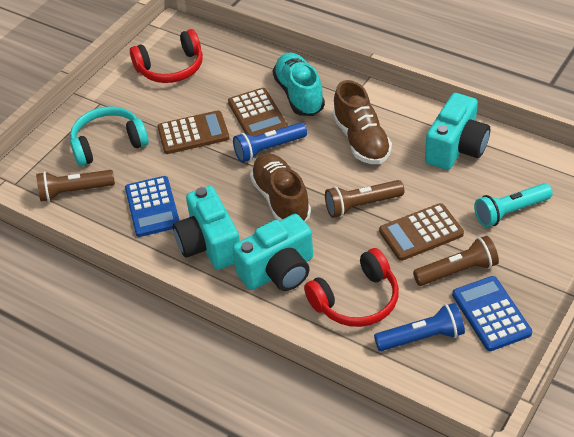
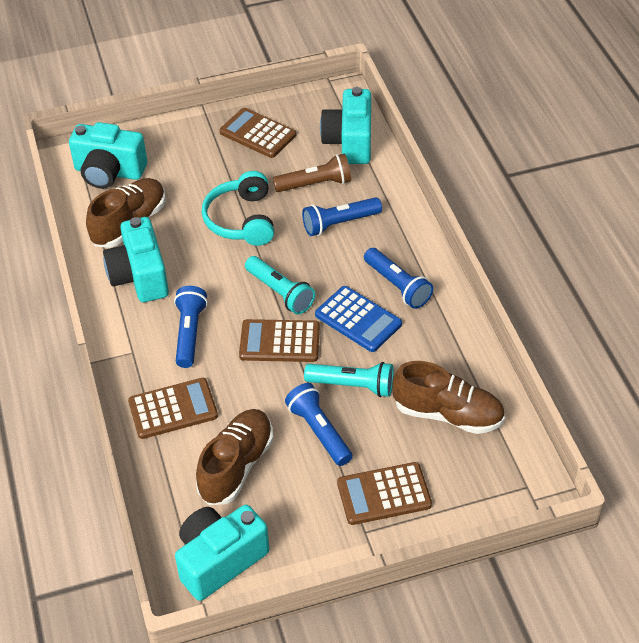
blue calculator: 2 -> 1
blue flashlight: 2 -> 4
brown calculator: 3 -> 4
brown flashlight: 3 -> 1
brown shoe: 2 -> 3
red headphones: 2 -> 0
turquoise camera: 3 -> 4
turquoise flashlight: 1 -> 2
turquoise shoe: 1 -> 0

